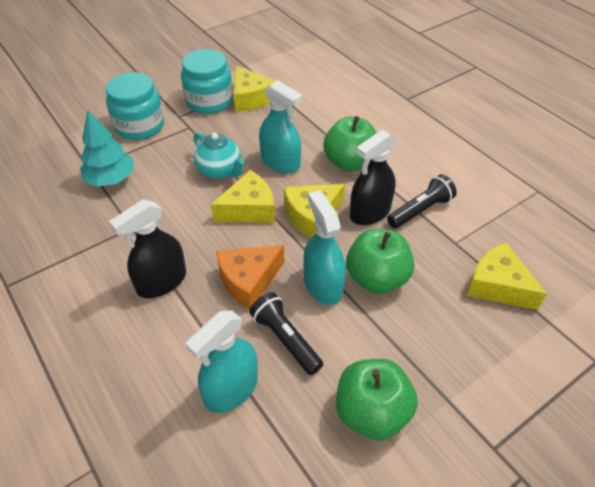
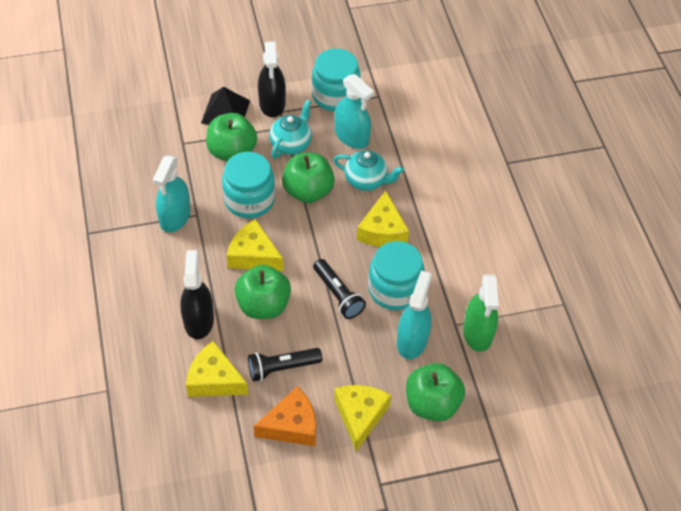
black pyramid: 0 -> 1
green apple: 3 -> 4
green spray bottle: 0 -> 1
turquoise jar: 2 -> 3
turquoise teapot: 1 -> 2
turquoise tree: 1 -> 0

